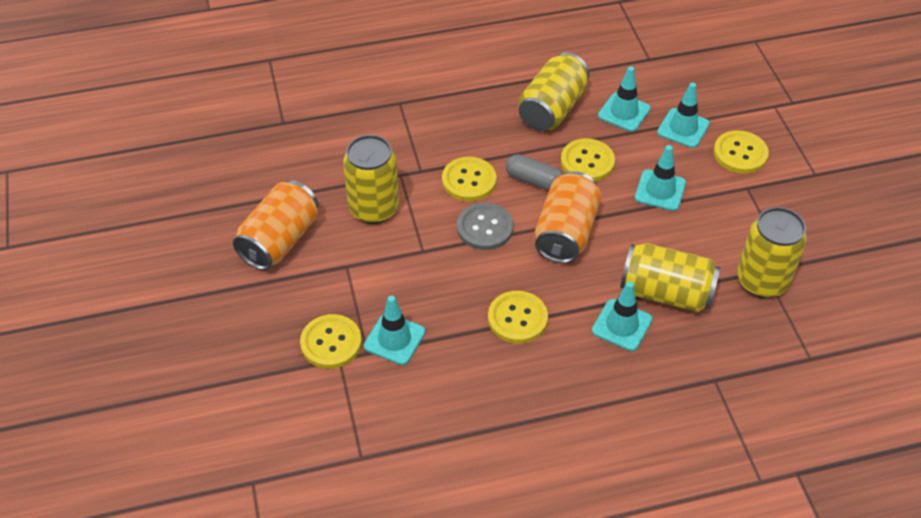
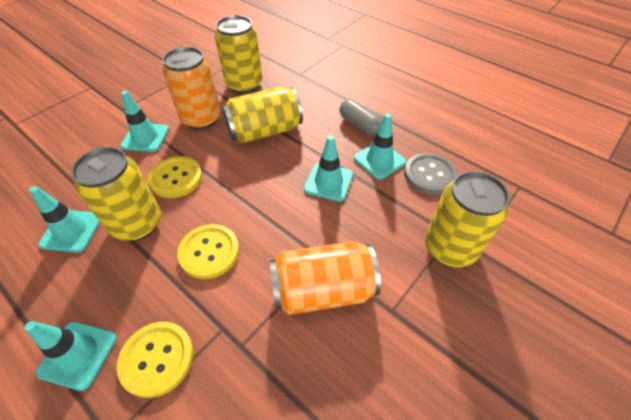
yellow button: 5 -> 3

